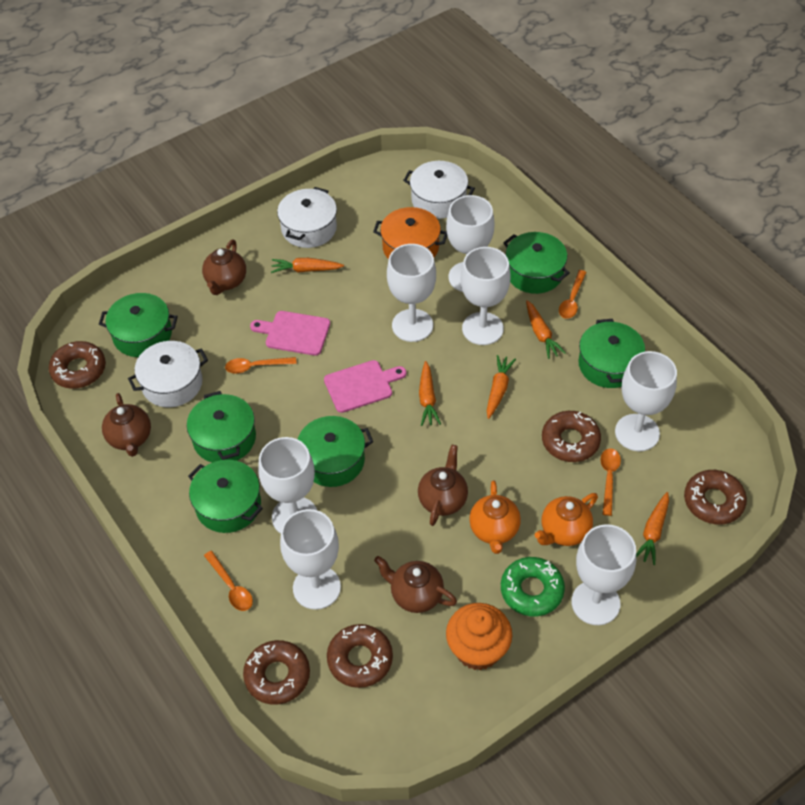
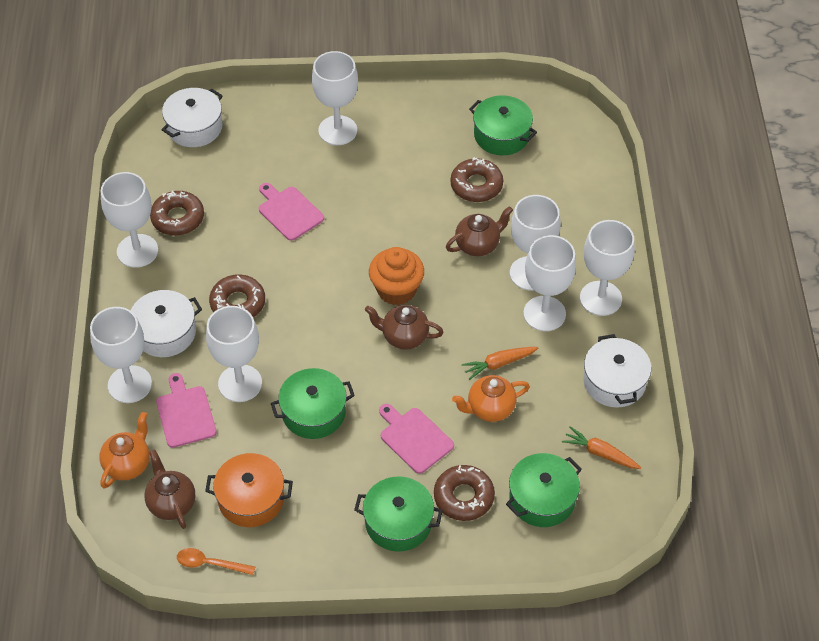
brown donut: 5 -> 4
brown teapot: 4 -> 3
green donut: 1 -> 0
green pot: 6 -> 4
orange carrot: 5 -> 2
orange spoon: 4 -> 1
pink cutting board: 2 -> 3

